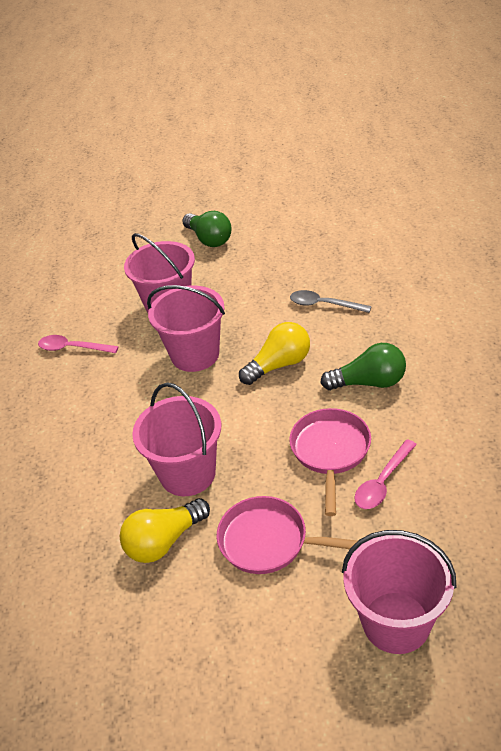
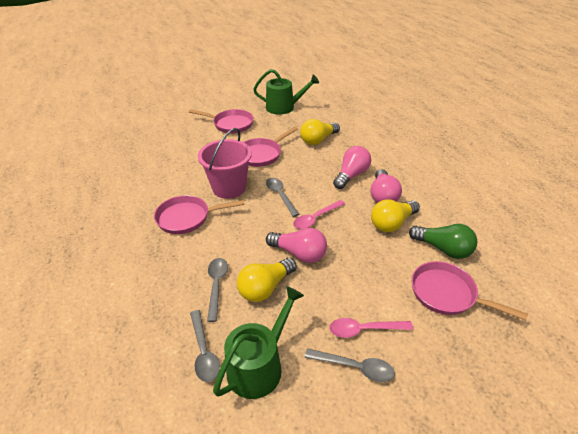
green light bulb: 2 -> 1
green watering can: 0 -> 2
grey spoon: 1 -> 4
pink bucket: 4 -> 1
pink light bulb: 0 -> 3
pink pan: 2 -> 4
yellow light bulb: 2 -> 3

